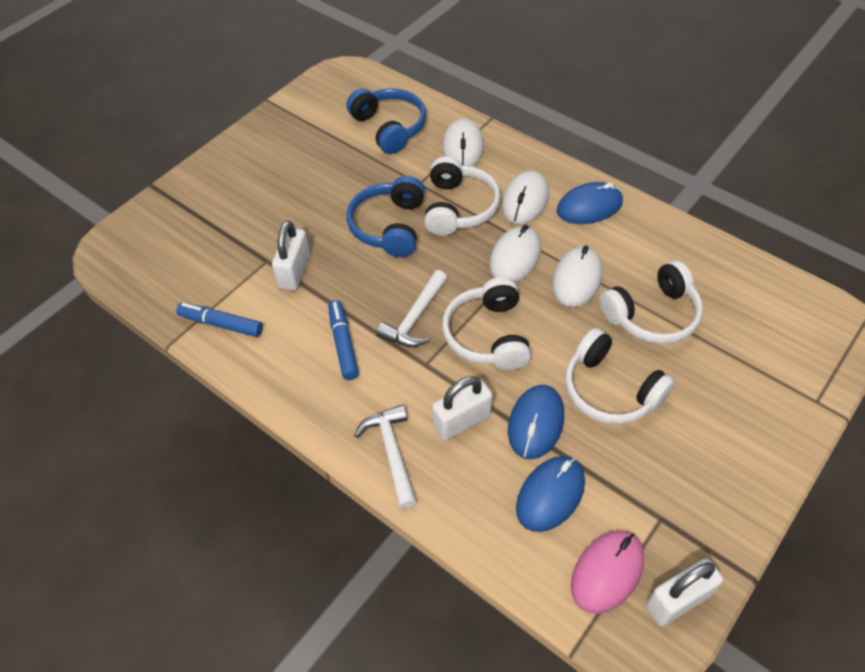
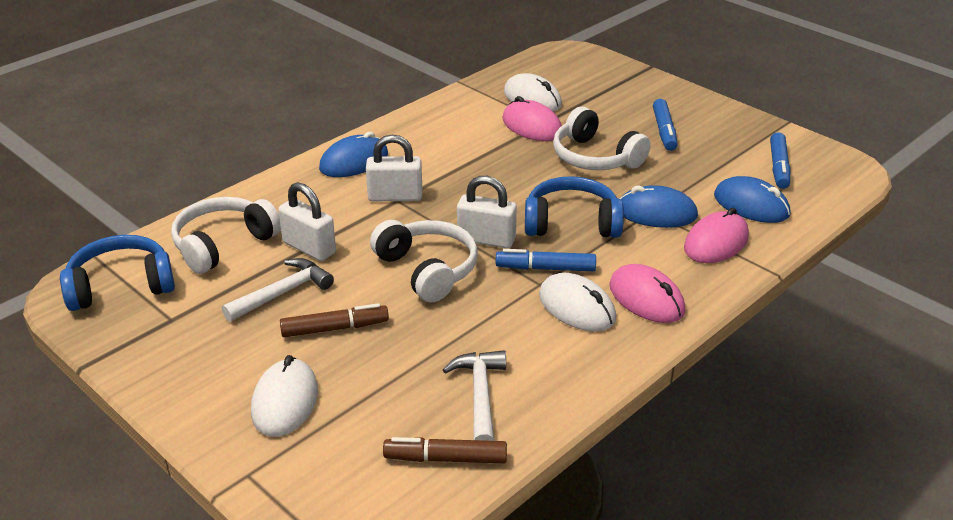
blue marker: 2 -> 3
brown marker: 0 -> 2
pink mouse: 1 -> 3
white headphones: 4 -> 3
white mouse: 4 -> 3

